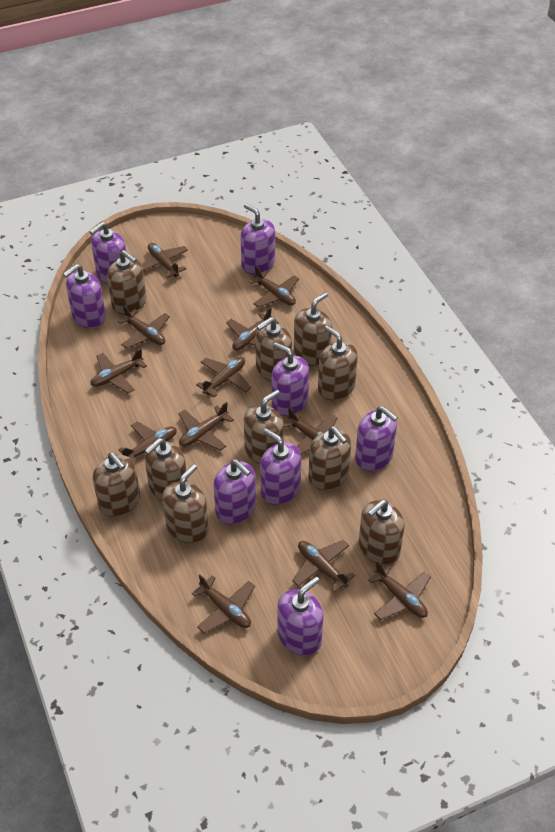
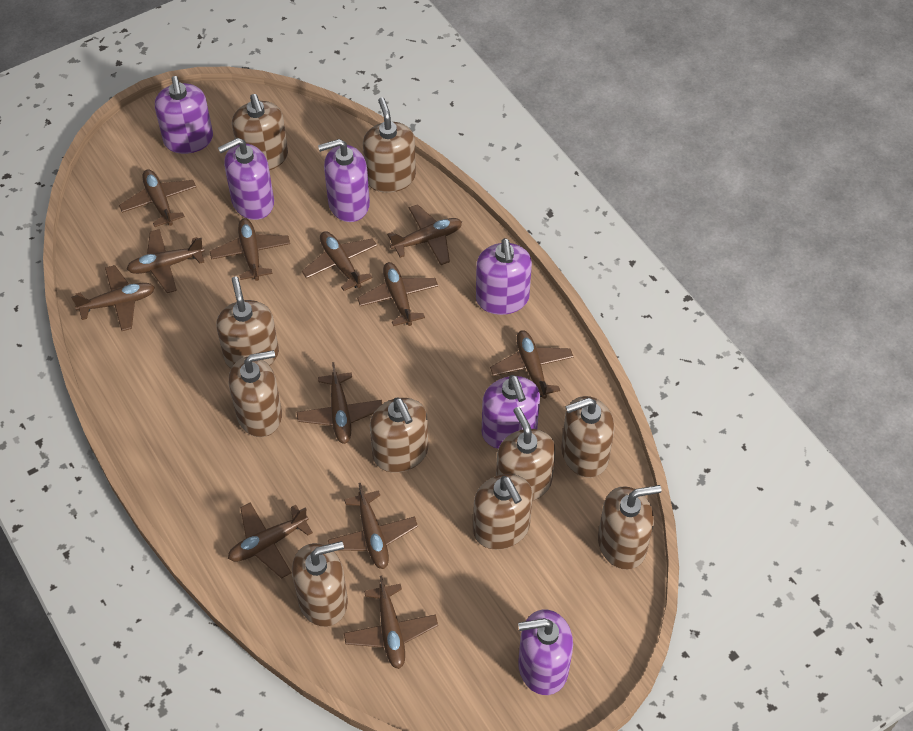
purple soap dispenser: 8 -> 6

